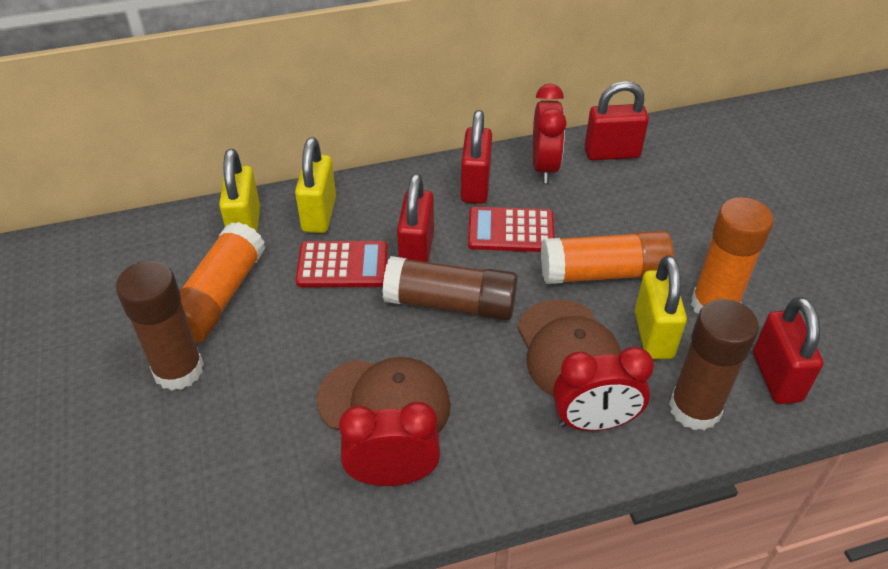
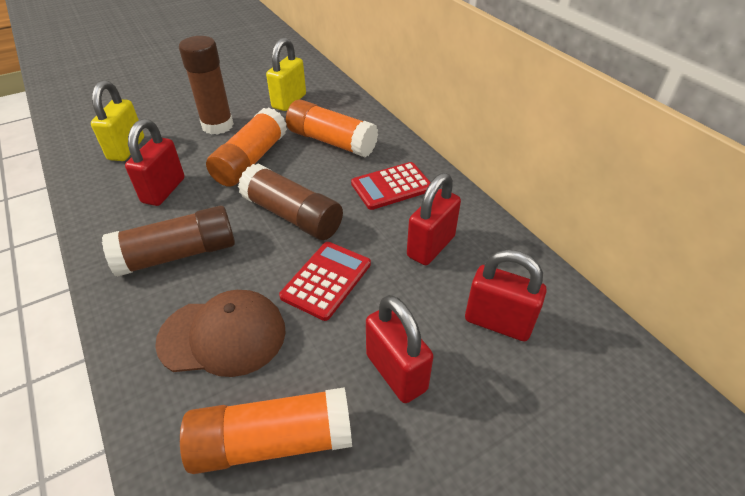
brown cap: 2 -> 1
red clock: 3 -> 0
yellow padlock: 3 -> 2

